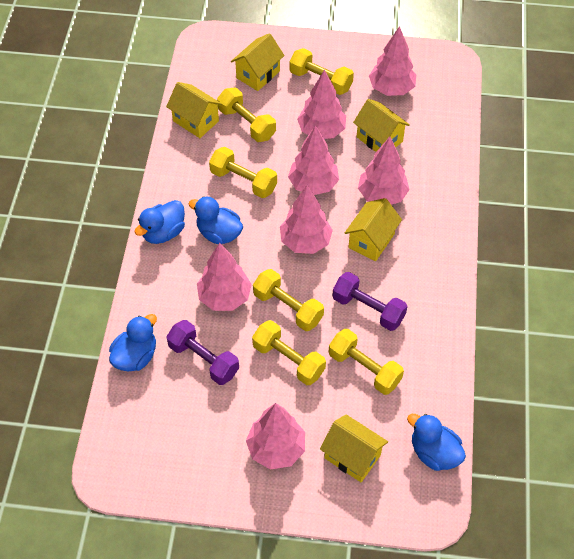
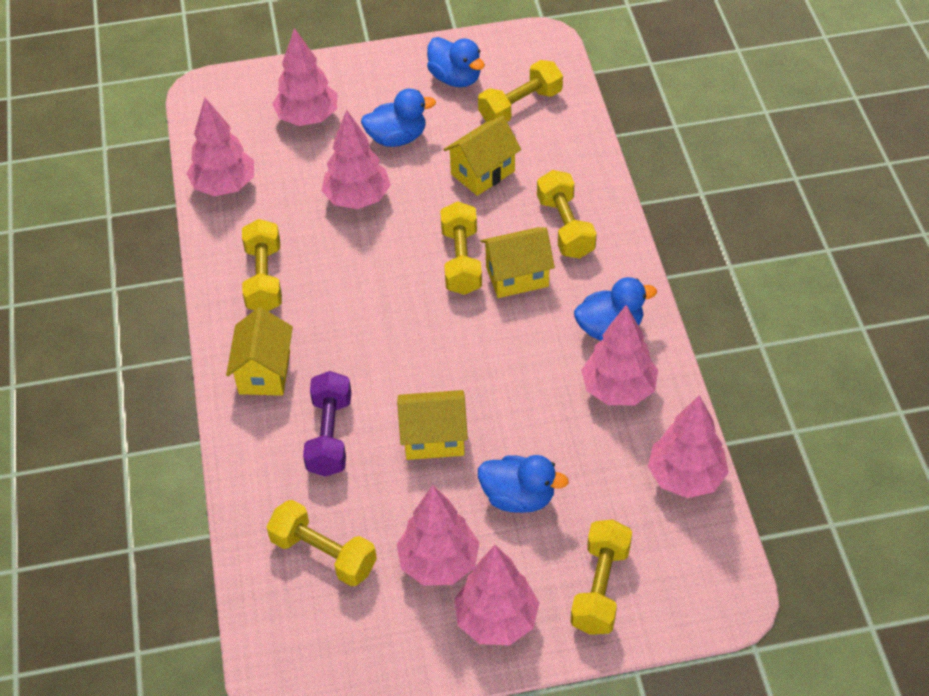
purple dumbbell: 2 -> 1
yellow house: 5 -> 4

